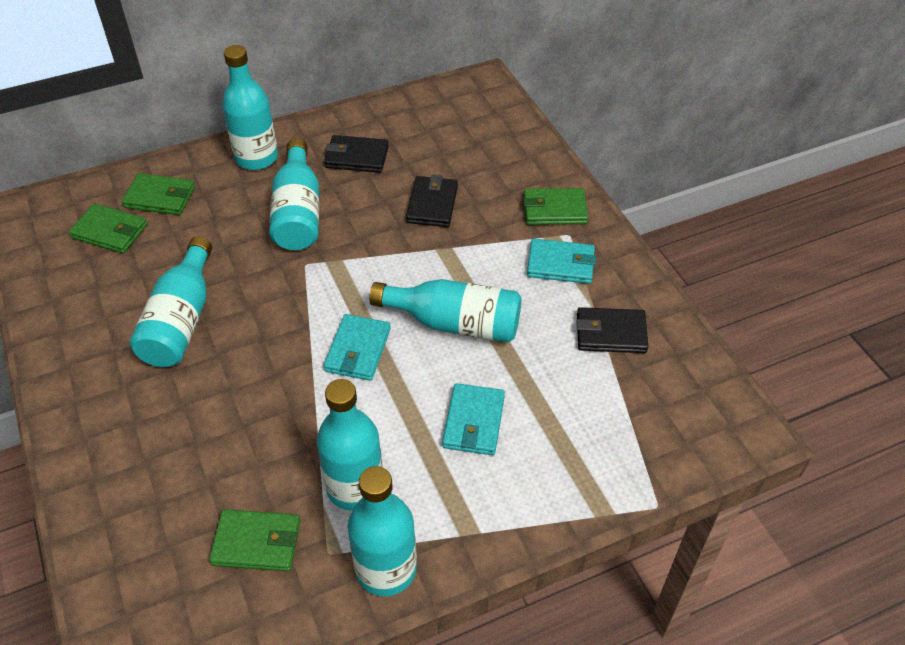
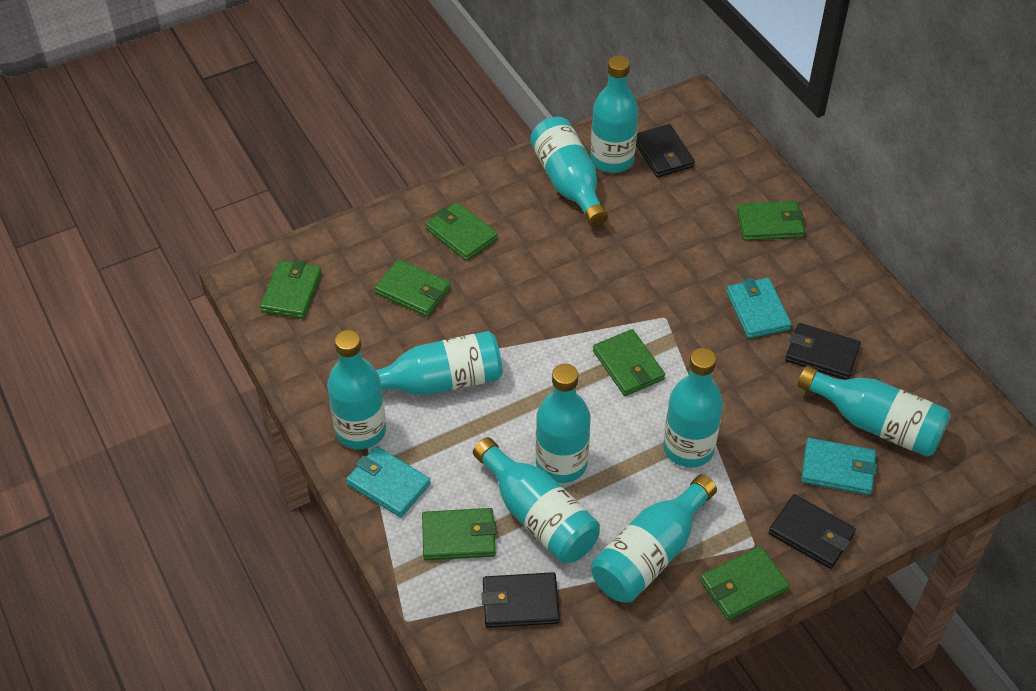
black wallet: 3 -> 4
green wallet: 4 -> 7
turquoise bottle: 6 -> 9

